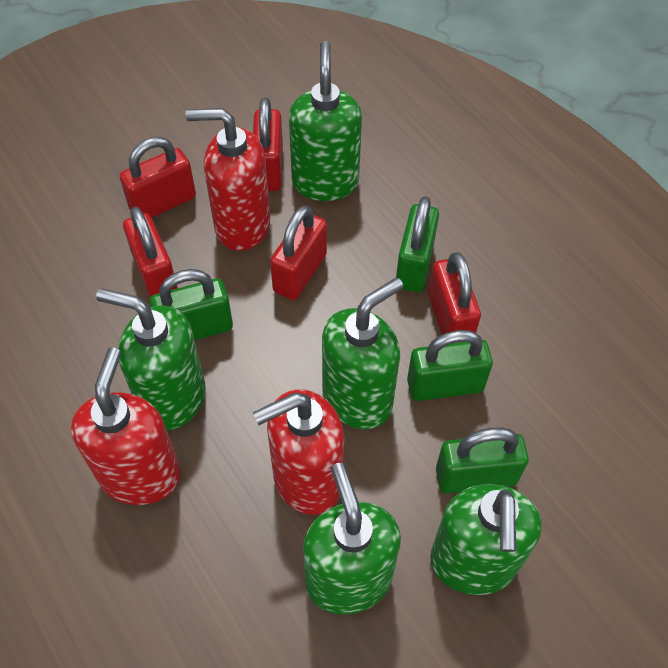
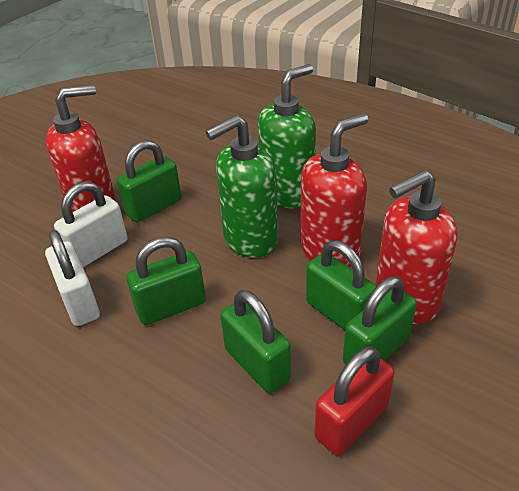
green padlock: 4 -> 5
green soap dispenser: 5 -> 2
red padlock: 5 -> 1
white padlock: 0 -> 2

